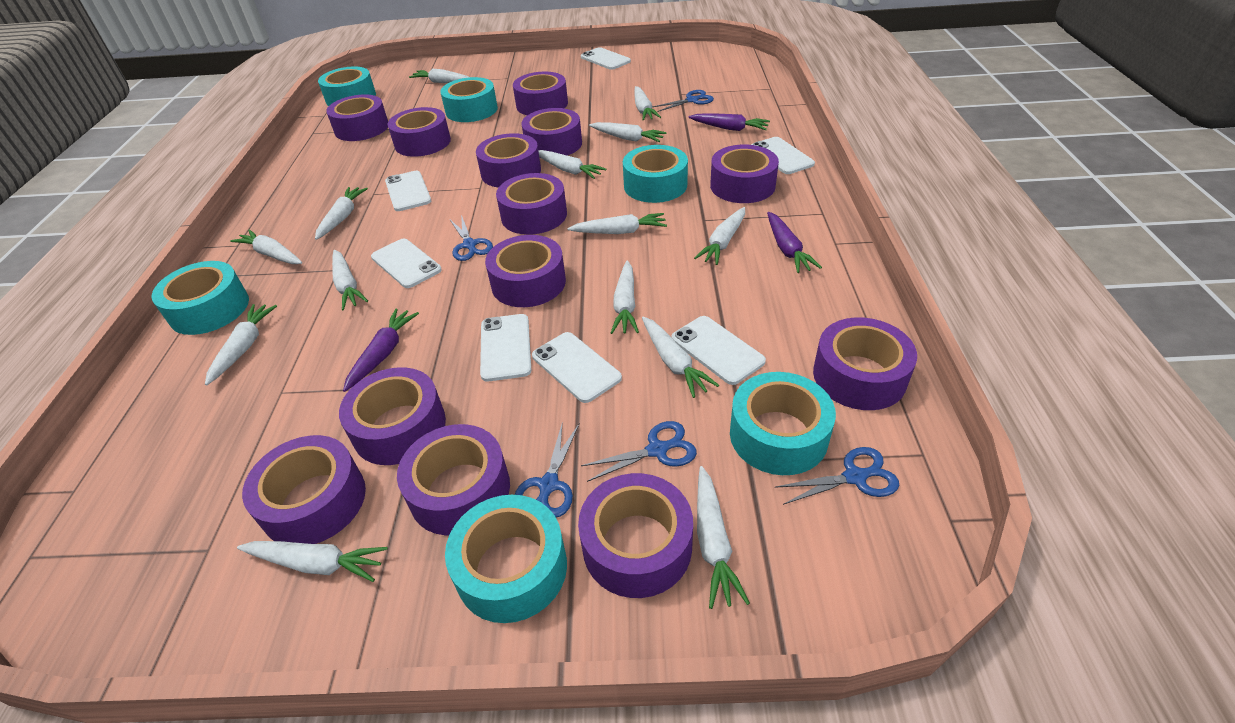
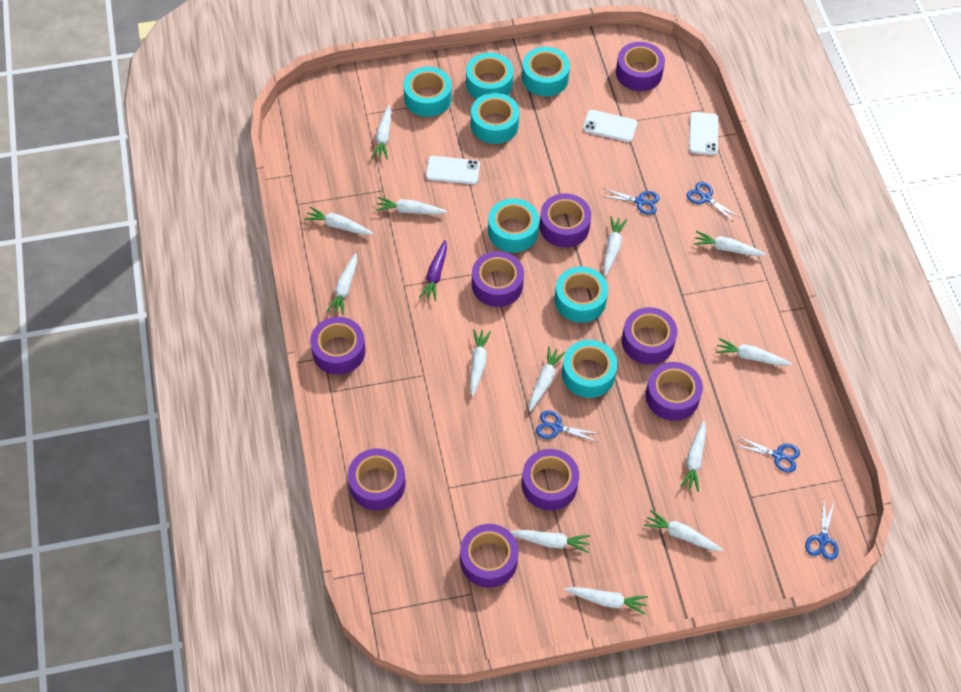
purple carrot: 3 -> 1
purple tape: 13 -> 9
turquoise tape: 6 -> 7
white carrot: 14 -> 13
white phone: 7 -> 3

